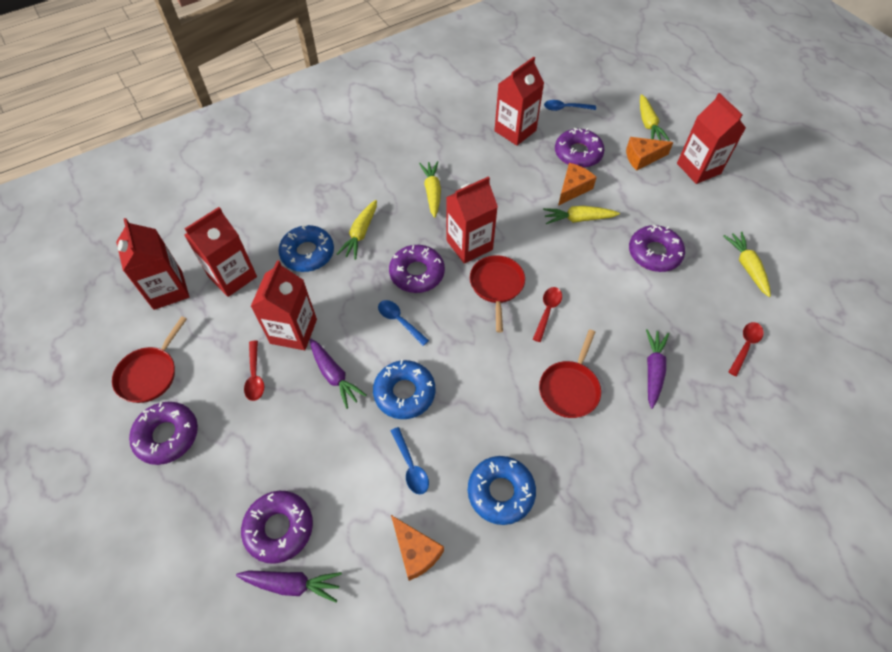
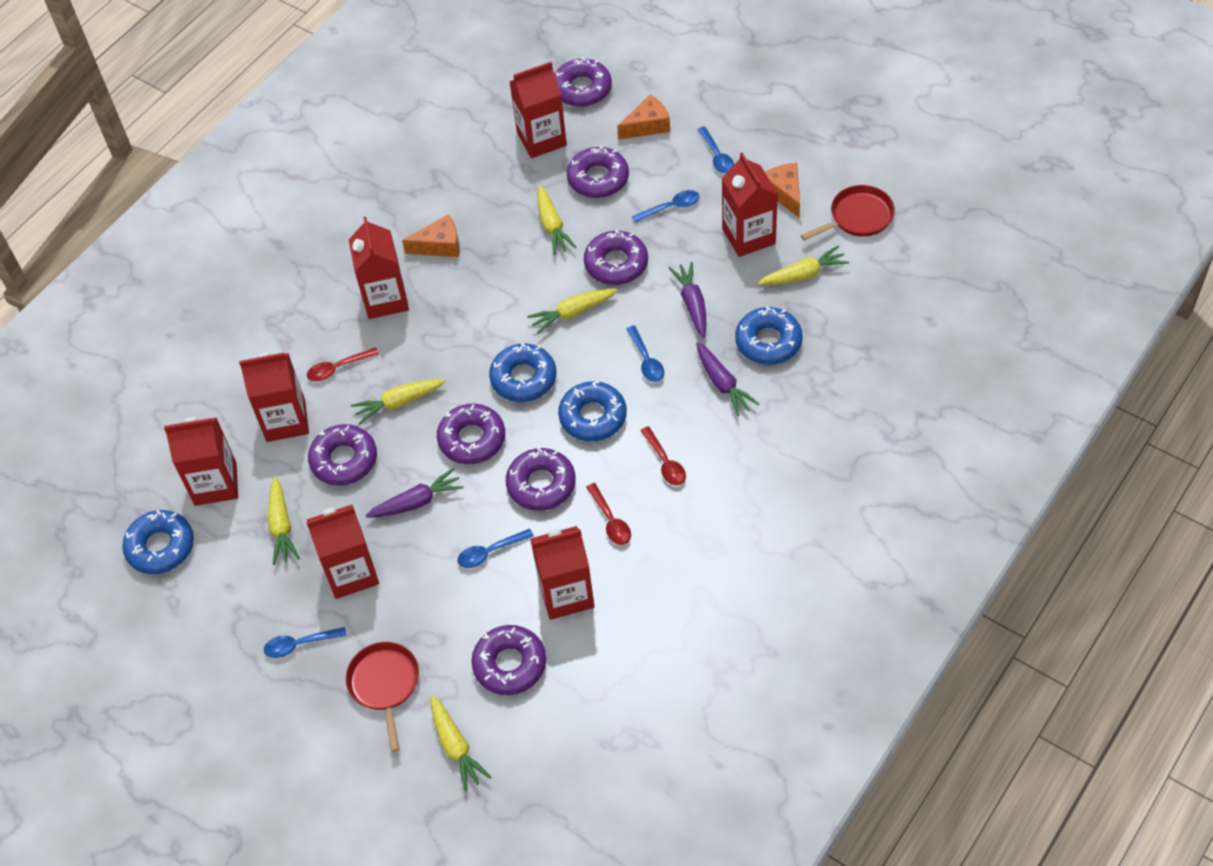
blue donut: 3 -> 4
blue spoon: 3 -> 5
purple donut: 5 -> 7
red carton: 6 -> 7
red pan: 3 -> 2
yellow carrot: 5 -> 6

